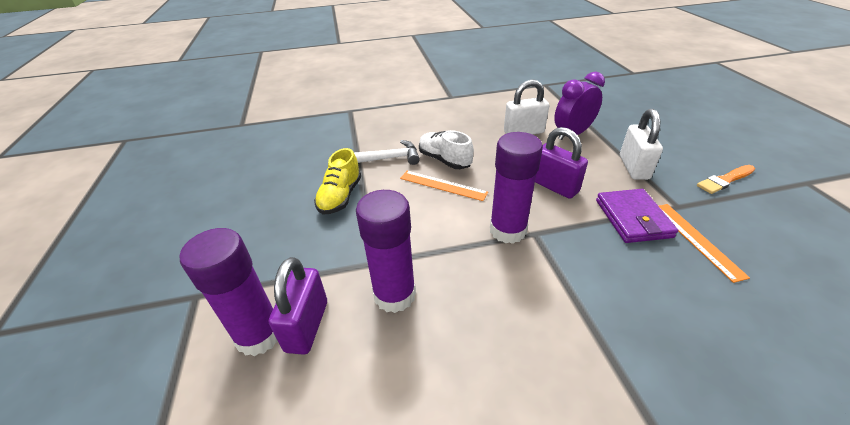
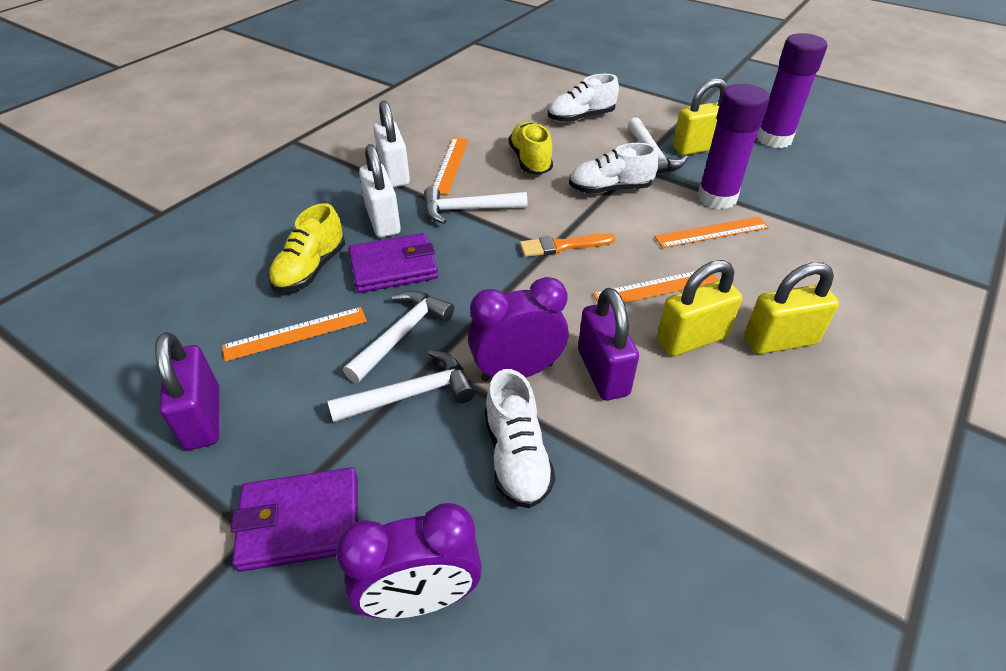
orange ruler: 2 -> 4
purple clock: 1 -> 2
purple glue stick: 3 -> 2
purple wallet: 1 -> 2
white hammer: 1 -> 4
white shoe: 1 -> 3
yellow padlock: 0 -> 3
yellow shoe: 1 -> 2

